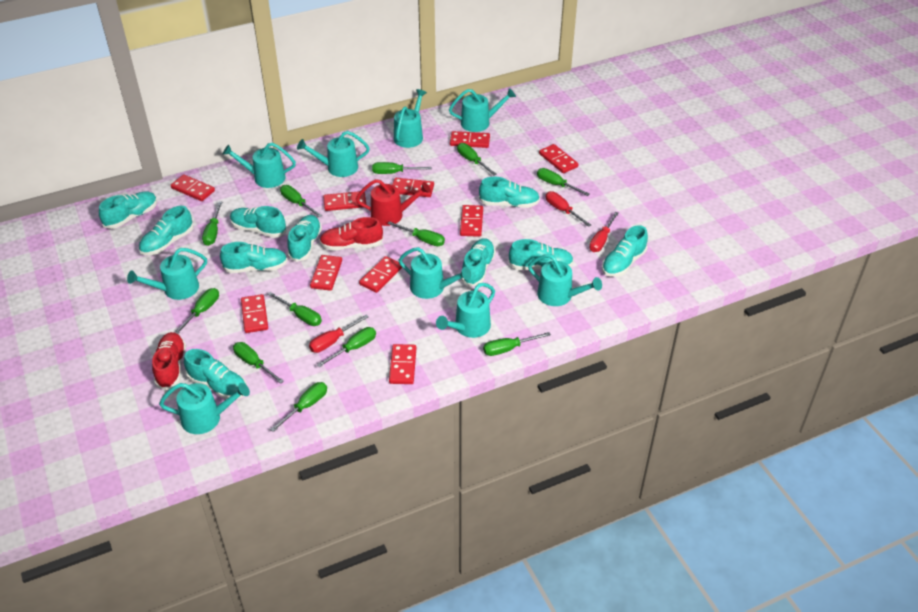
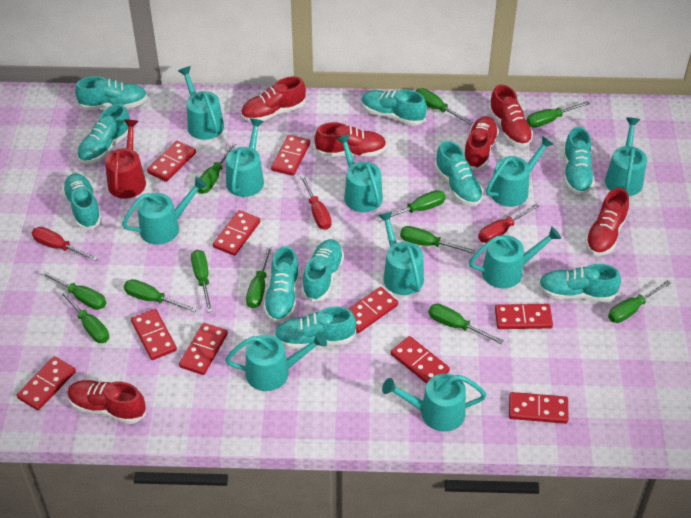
red shoe: 2 -> 6
turquoise watering can: 9 -> 10

